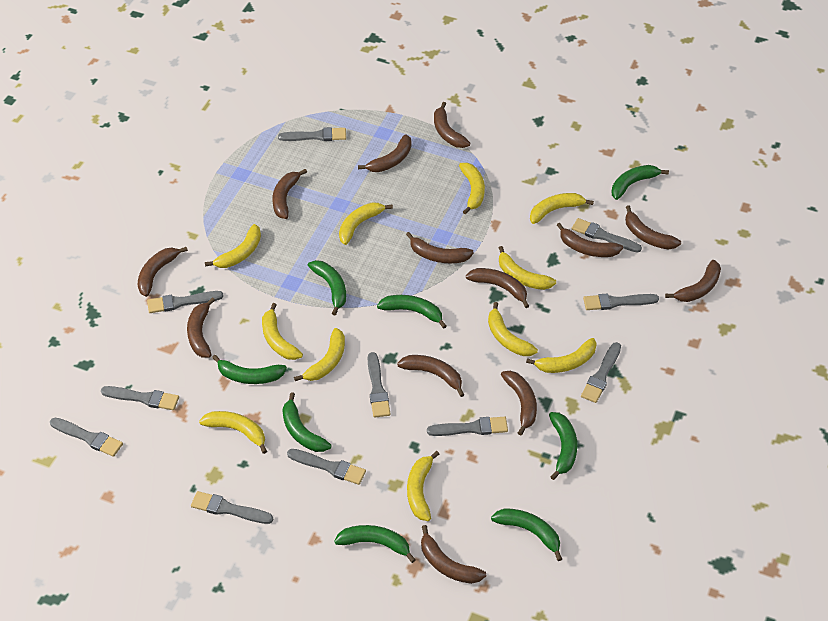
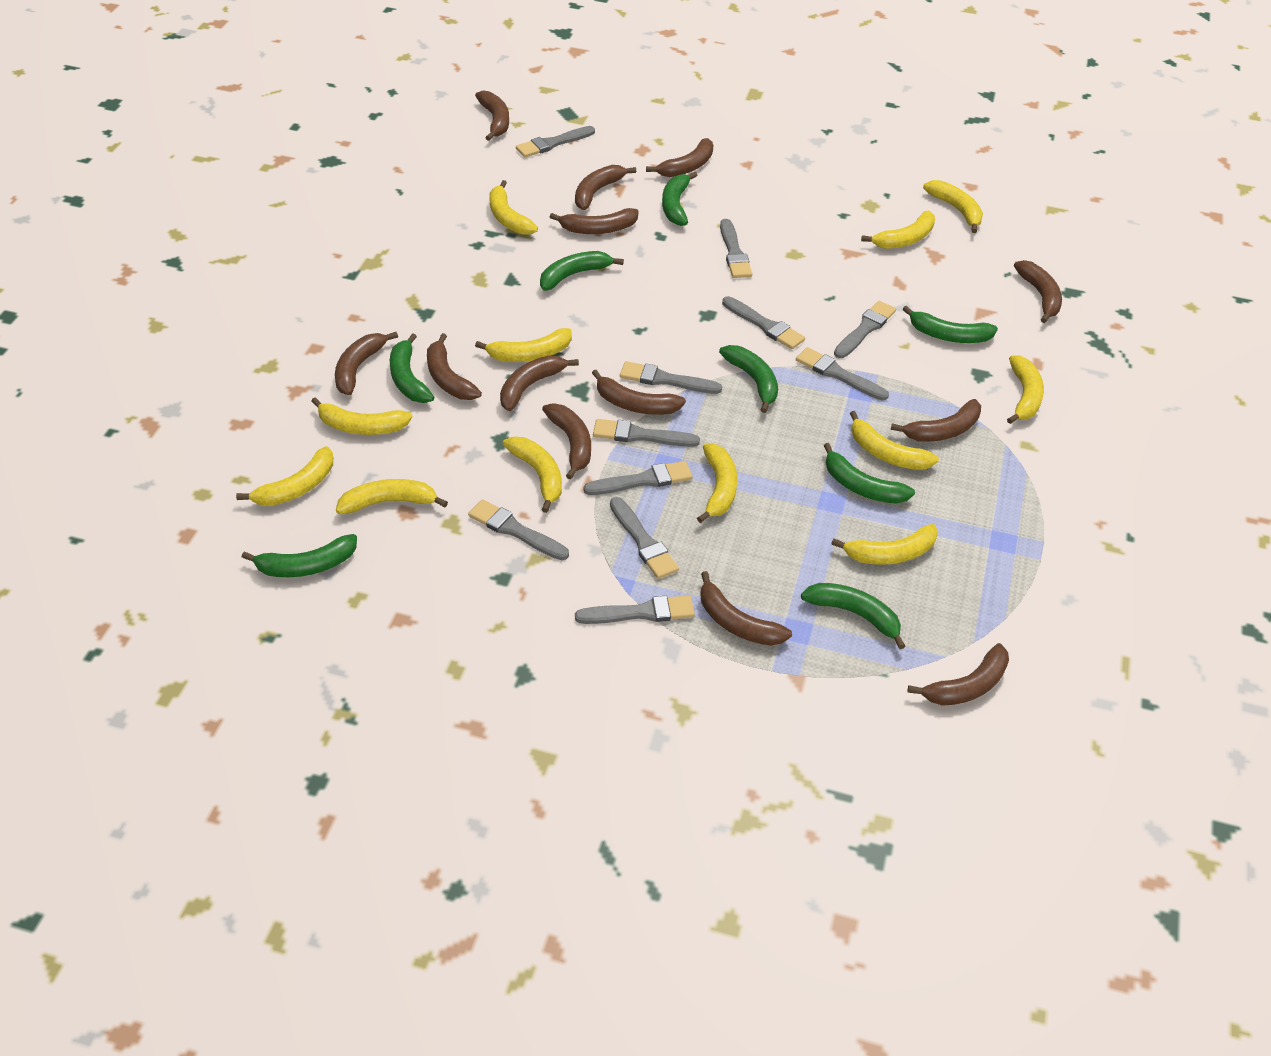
yellow banana: 11 -> 12

